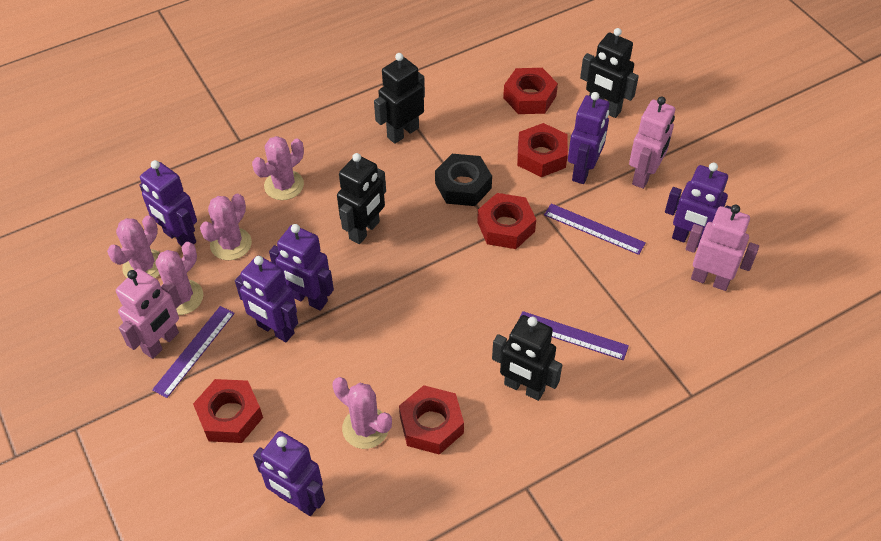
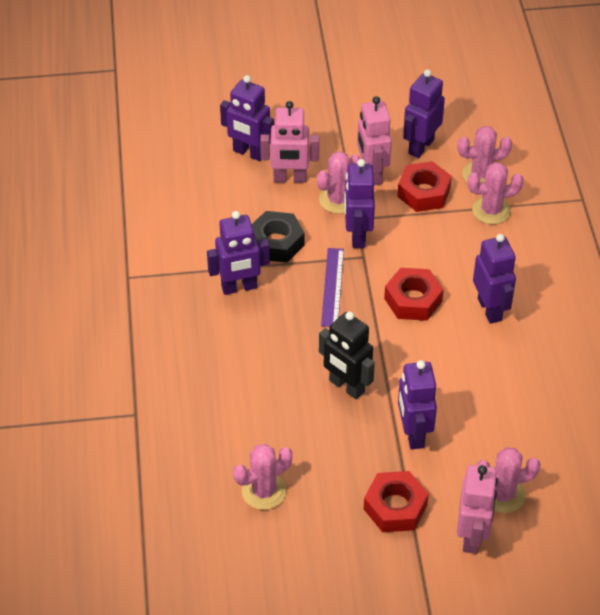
black robot: 4 -> 1
purple ruler: 3 -> 1
red nut: 5 -> 3

